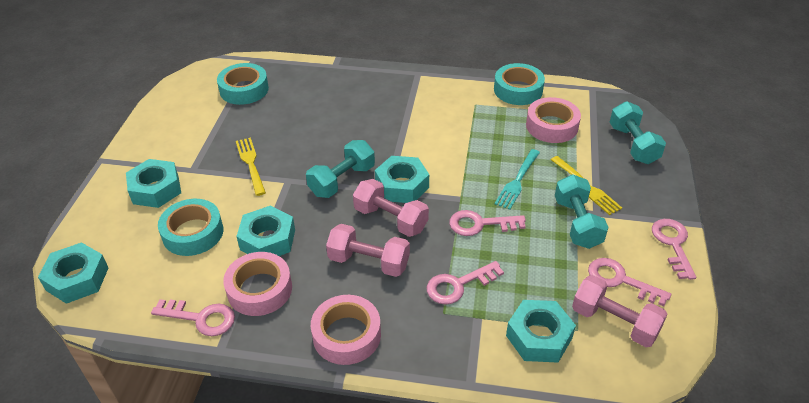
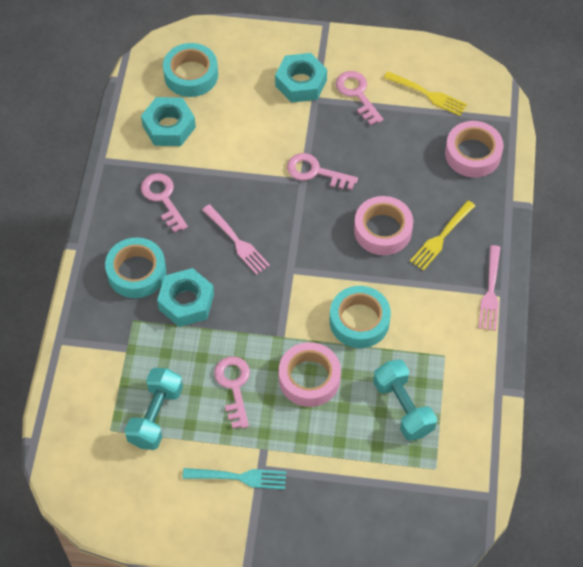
pink dumbbell: 3 -> 0
pink fork: 0 -> 2
pink key: 5 -> 4
turquoise dumbbell: 3 -> 2
turquoise nut: 5 -> 3

